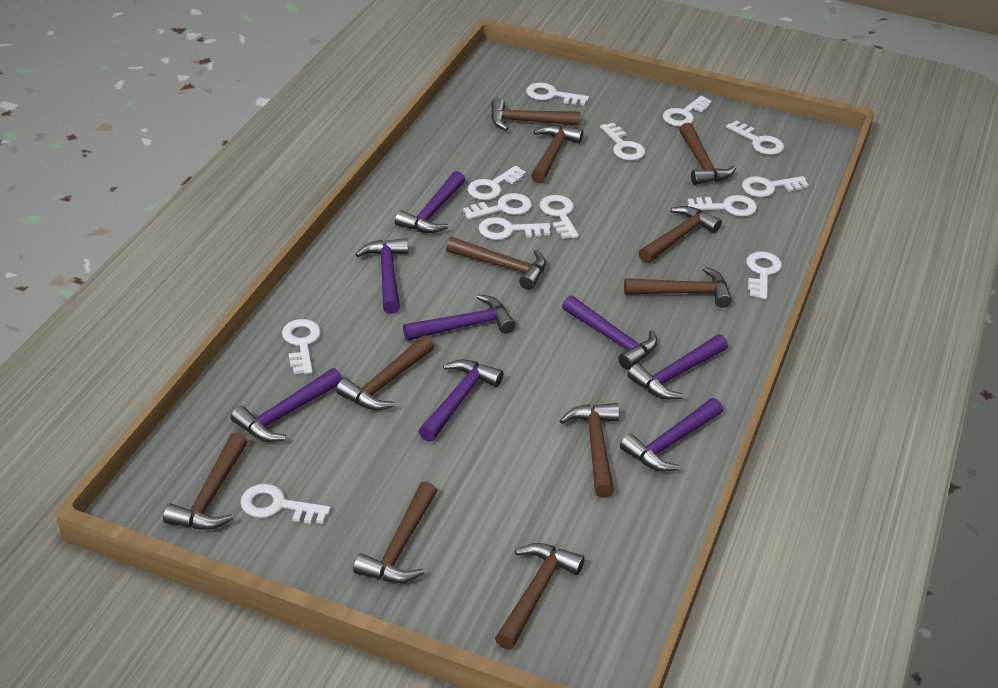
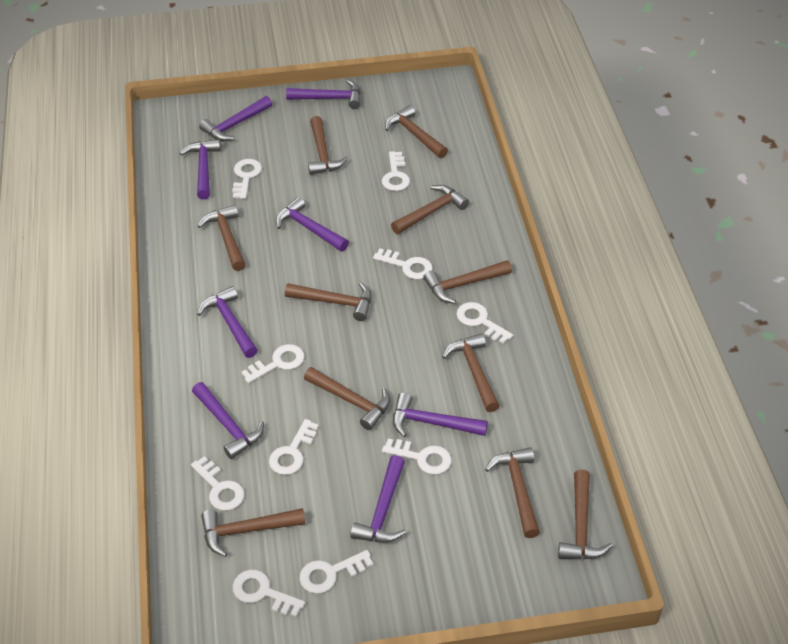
white key: 13 -> 10

